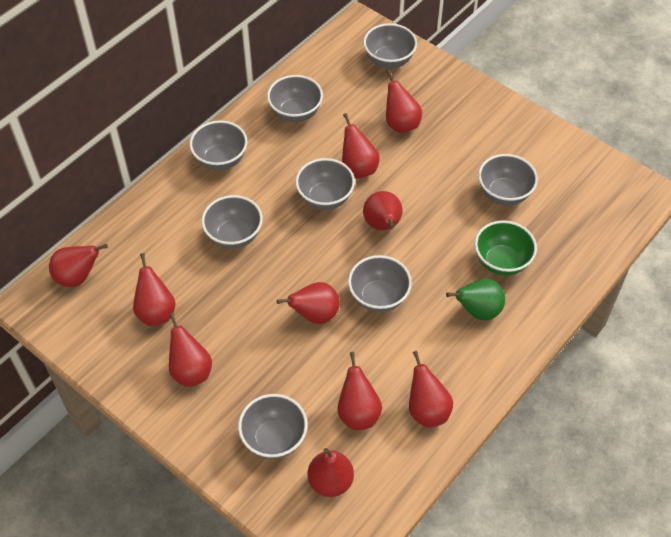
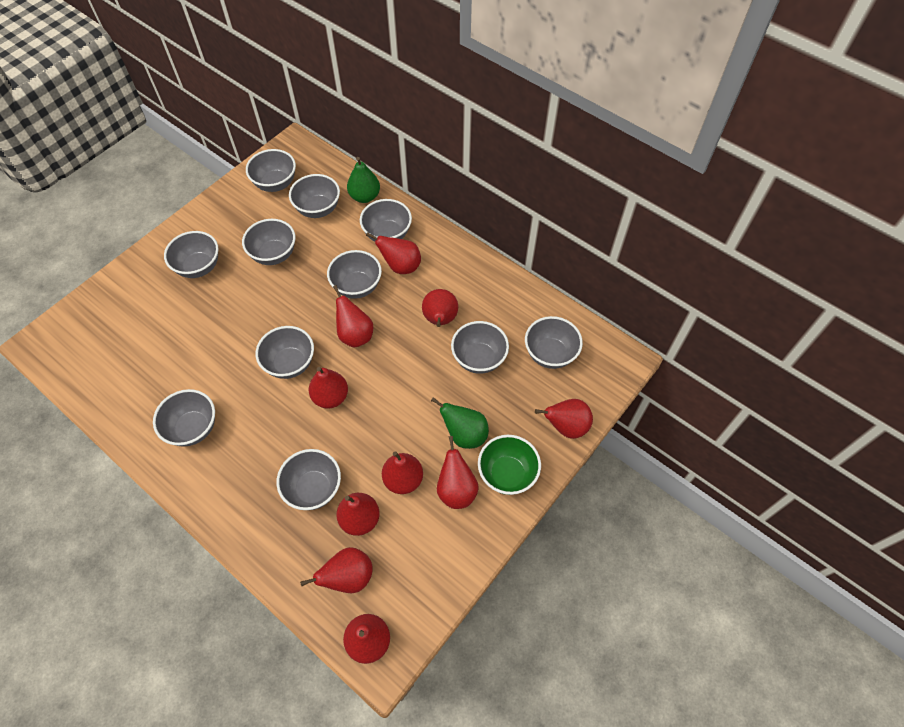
green pear: 1 -> 2
grey bowl: 8 -> 11

